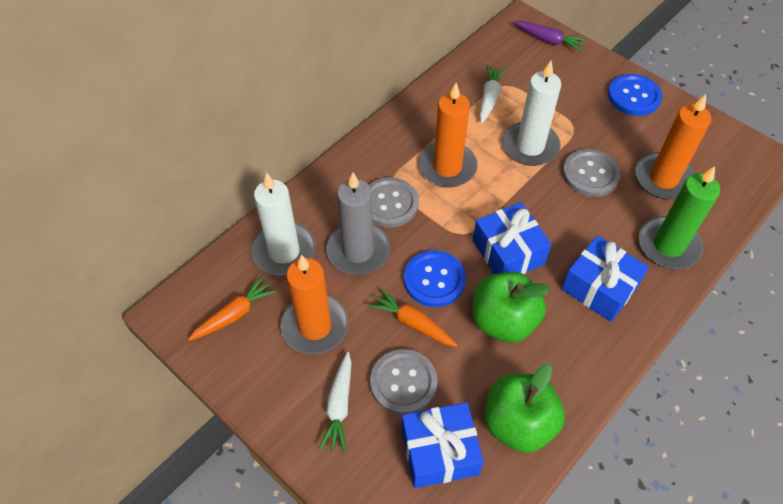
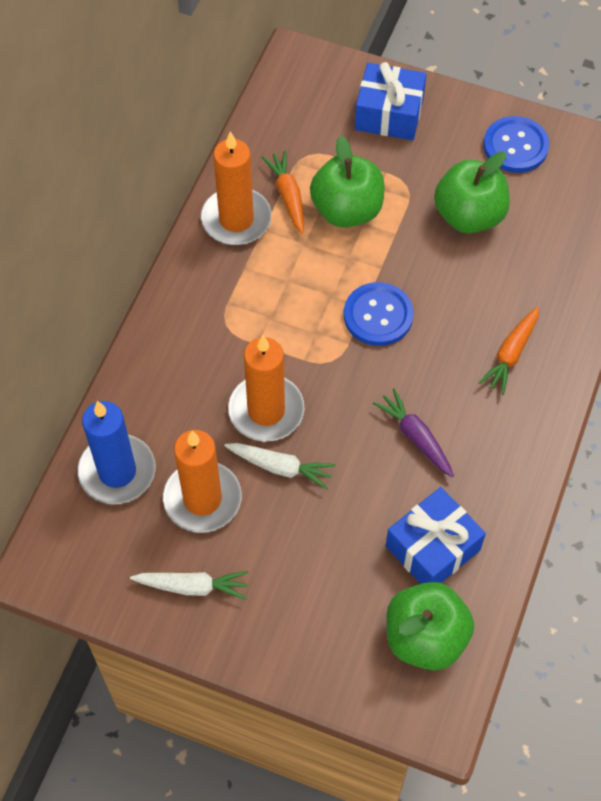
blue candle: 0 -> 1
blue gift: 3 -> 2
green apple: 2 -> 3
green candle: 1 -> 0
grey button: 3 -> 0
grey candle: 1 -> 0
white candle: 2 -> 0

